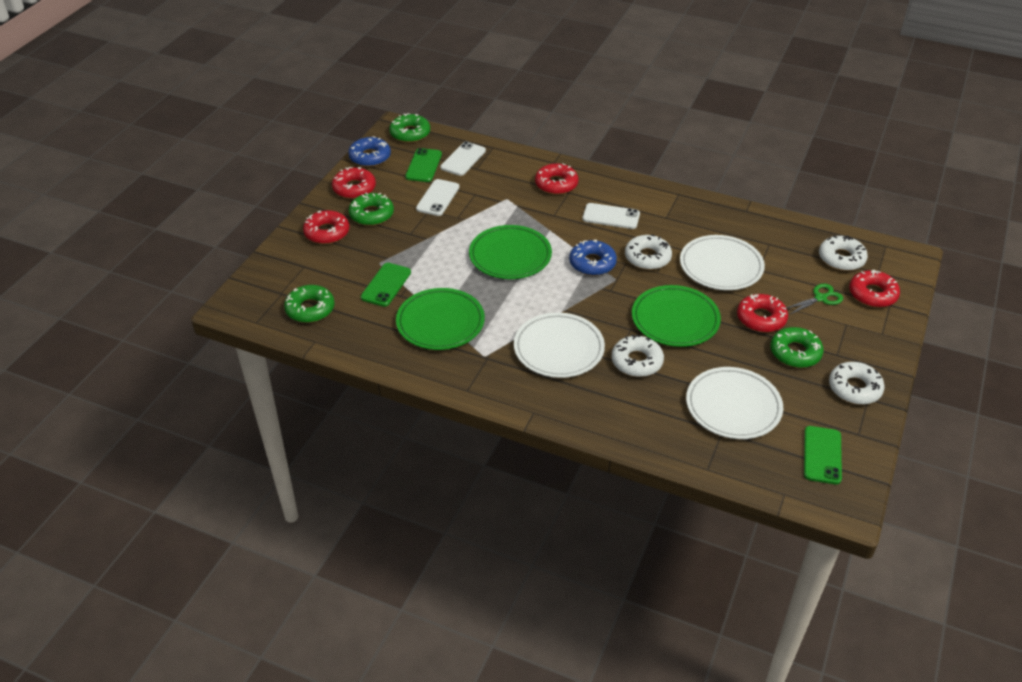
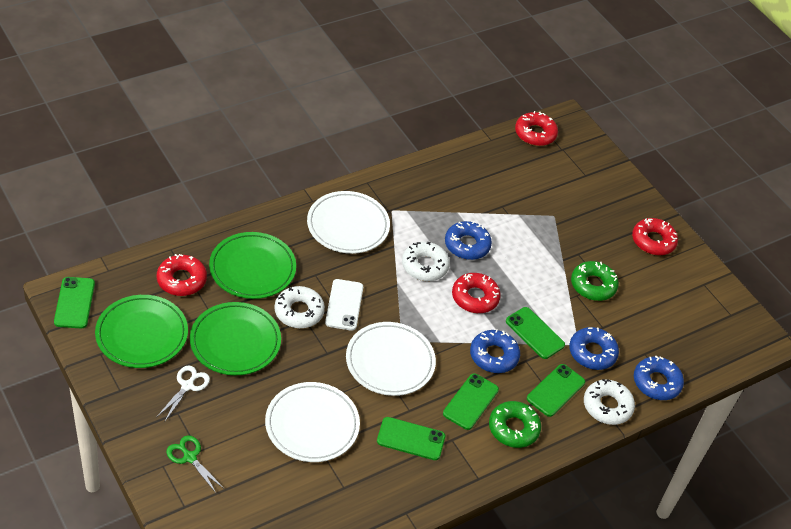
blue donut: 2 -> 4
green donut: 4 -> 2
green phone: 3 -> 5
red donut: 5 -> 4
white donut: 4 -> 3
white phone: 3 -> 1
white scissors: 0 -> 1

